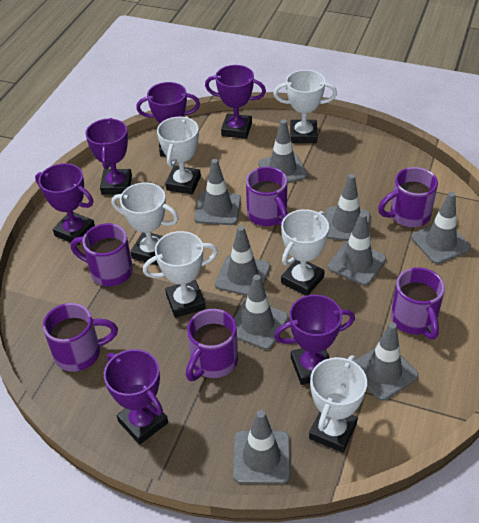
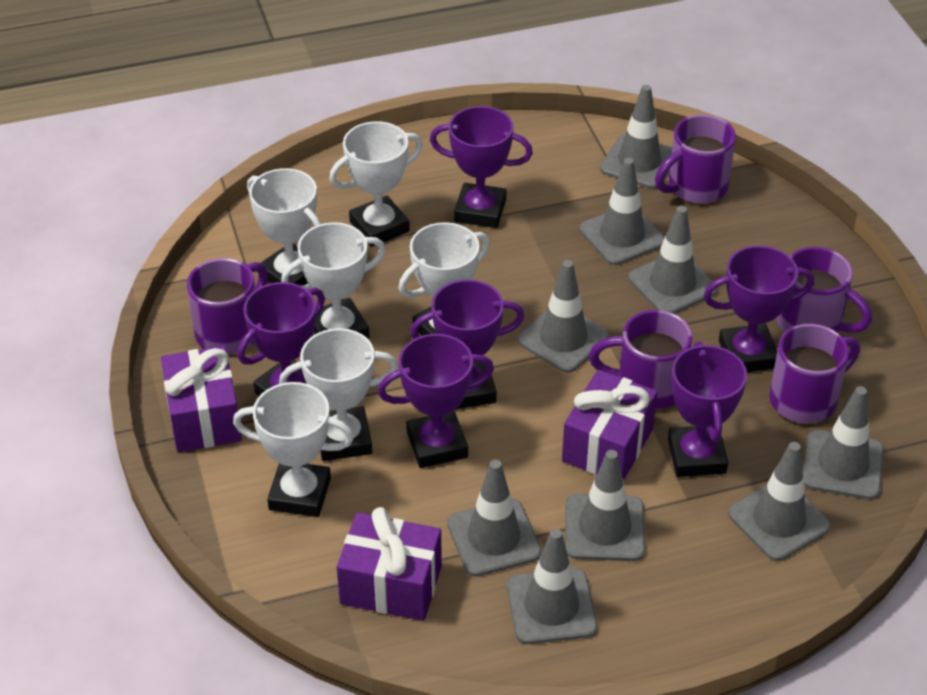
purple gift: 0 -> 3
purple mug: 6 -> 5

